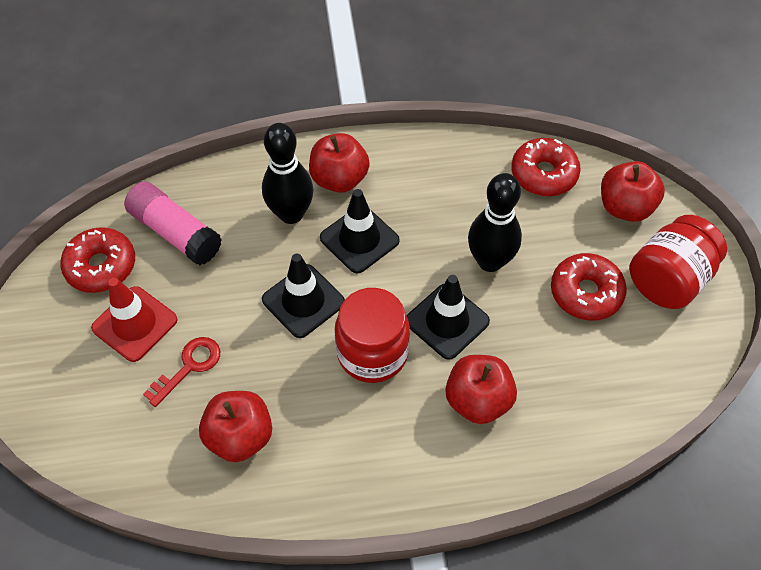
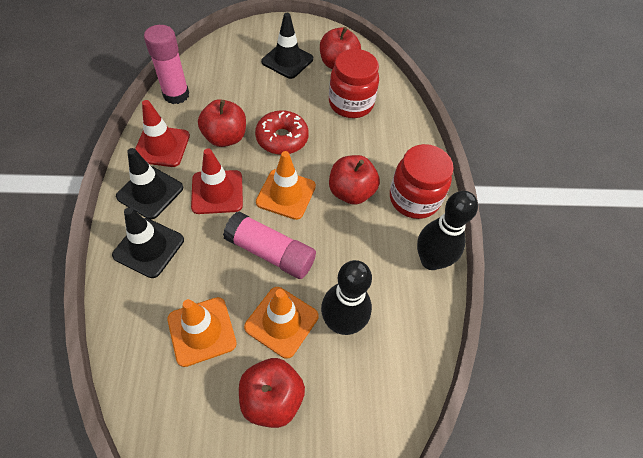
orange traffic cone: 0 -> 3
pink glue stick: 1 -> 2
red donut: 3 -> 1
red key: 1 -> 0
red traffic cone: 1 -> 2

